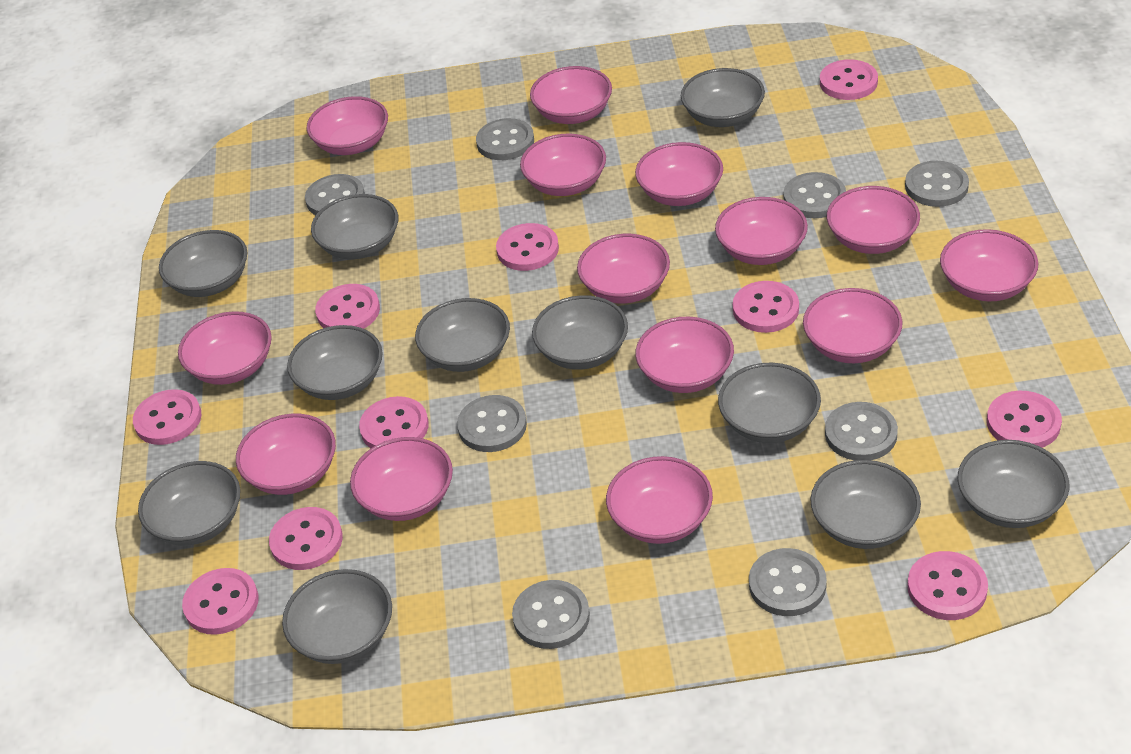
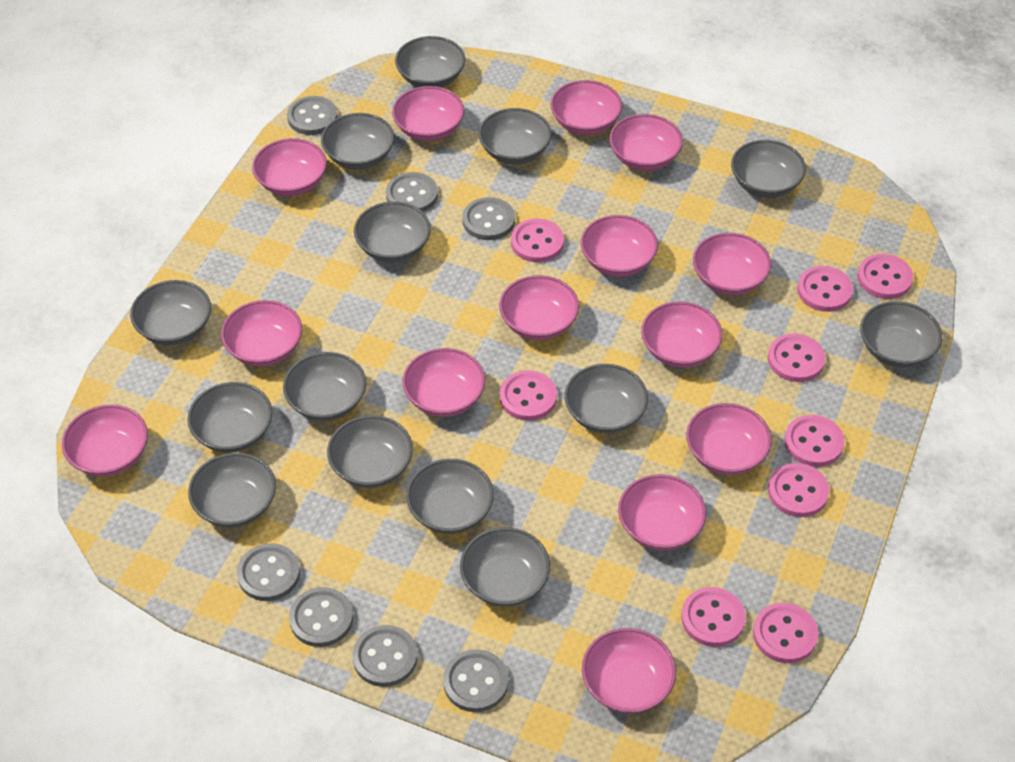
grey bowl: 11 -> 14
grey button: 8 -> 7
pink button: 10 -> 9

